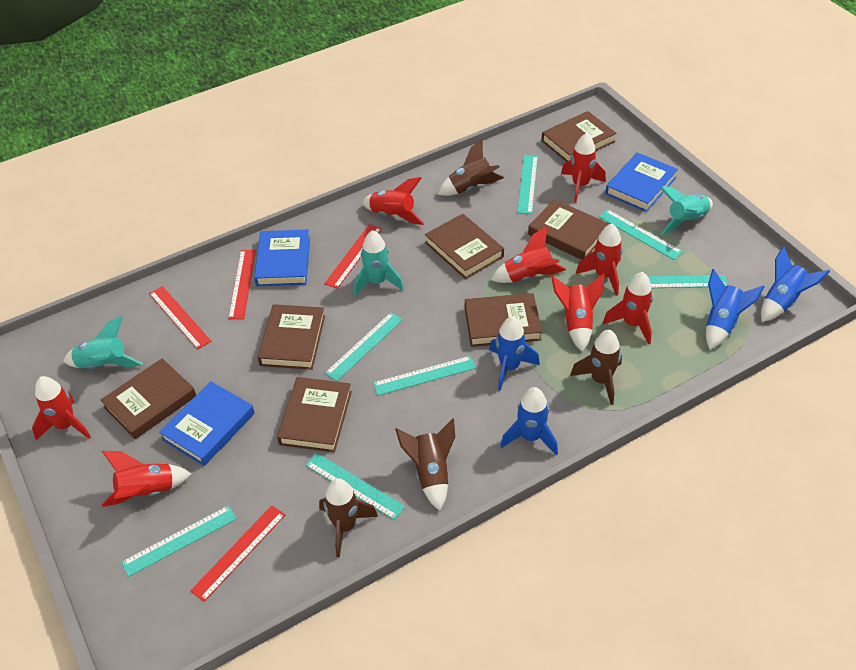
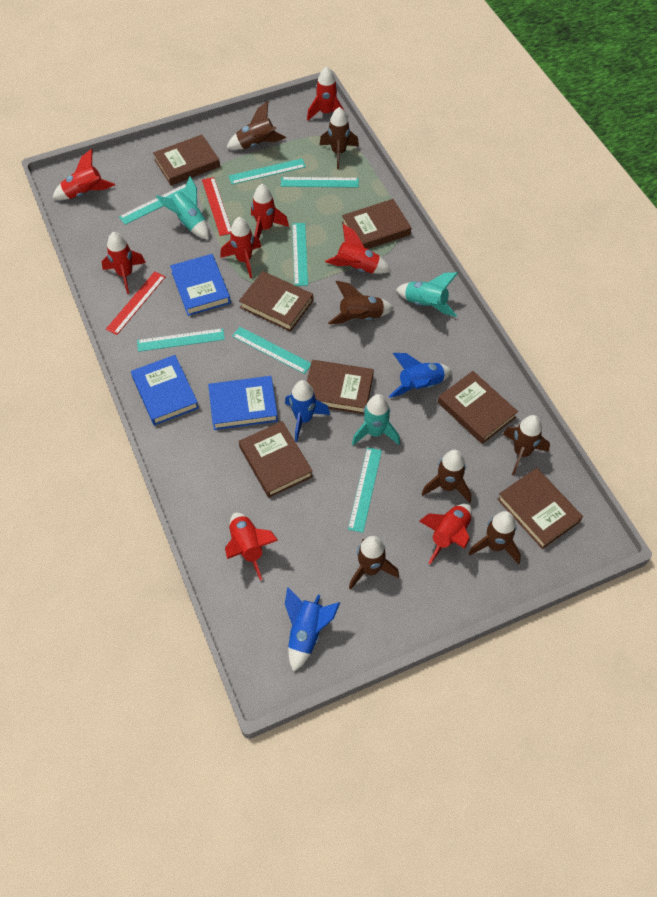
blue rocket: 4 -> 3
brown rocket: 4 -> 7
red ruler: 4 -> 2

